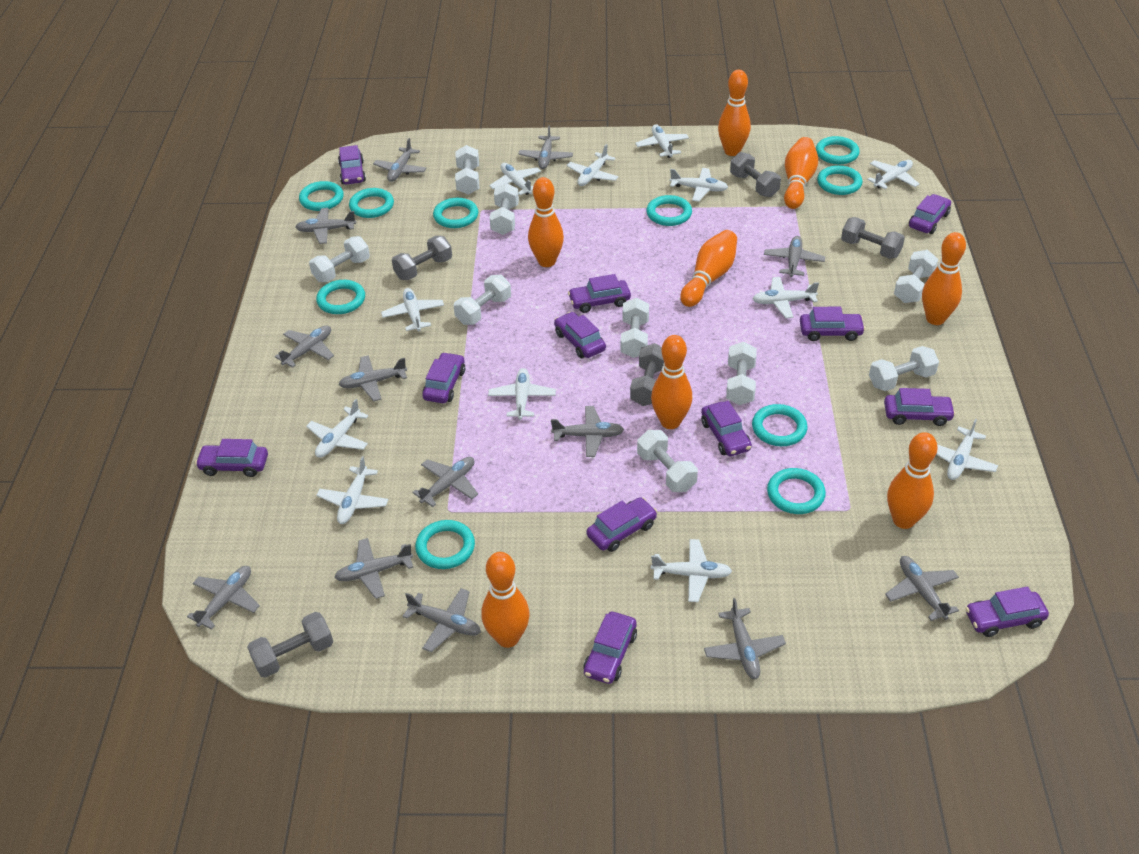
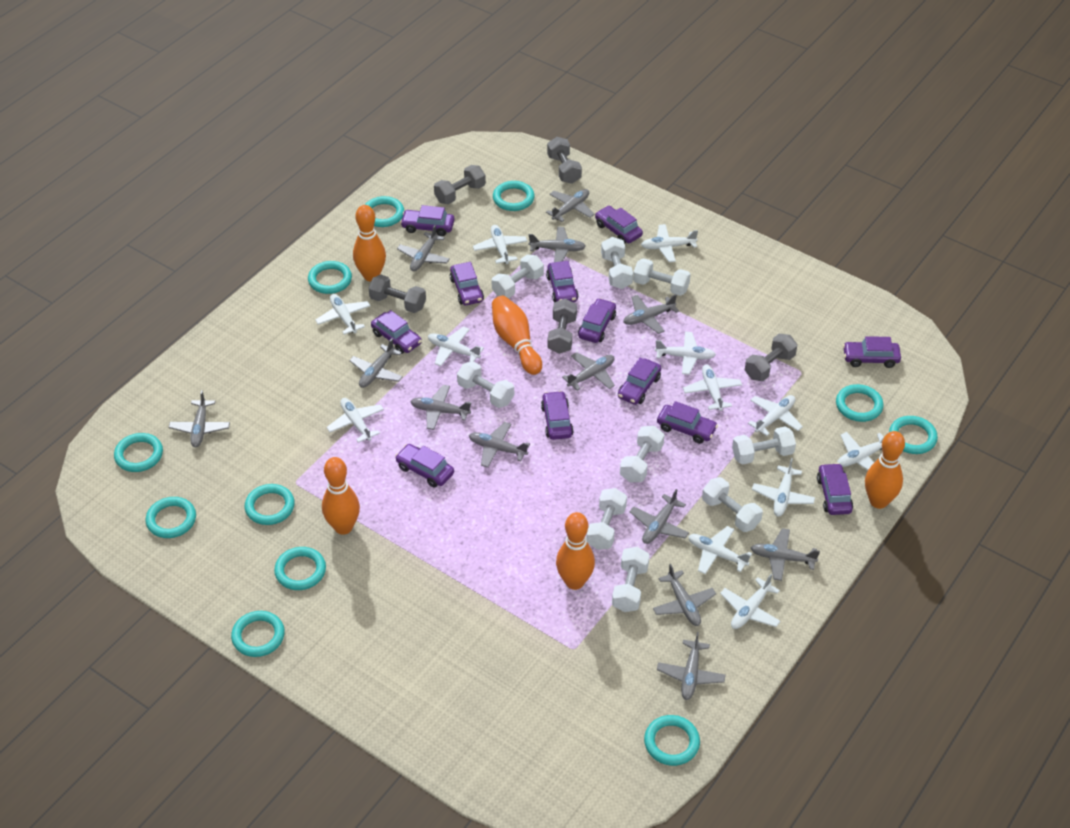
orange bowling pin: 8 -> 5
turquoise ring: 10 -> 11

